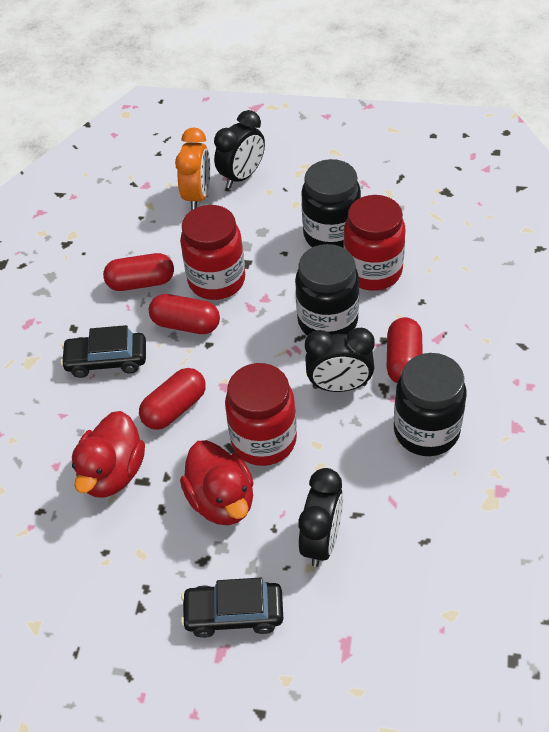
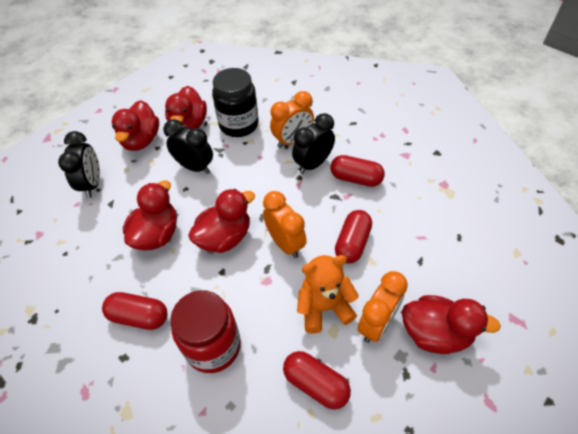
black car: 2 -> 0
black jar: 3 -> 1
orange clock: 1 -> 3
orange teddy bear: 0 -> 1
red duck: 2 -> 5
red jar: 3 -> 1

